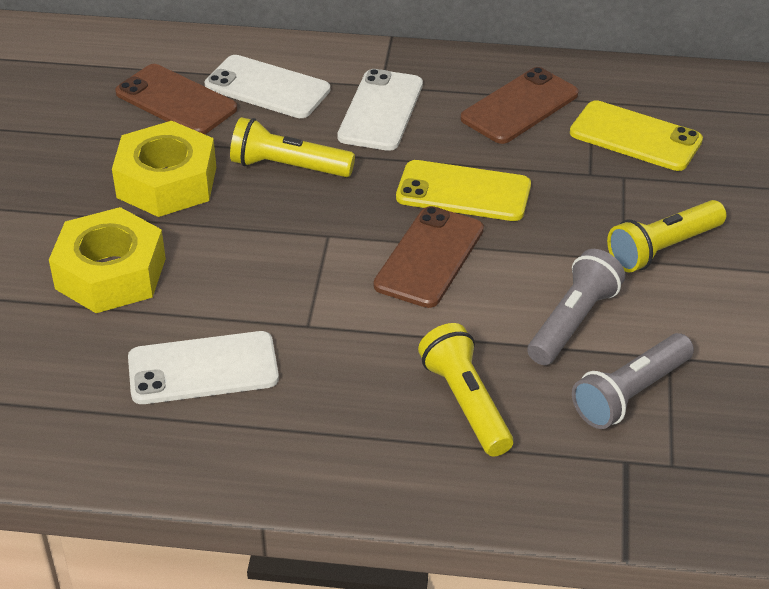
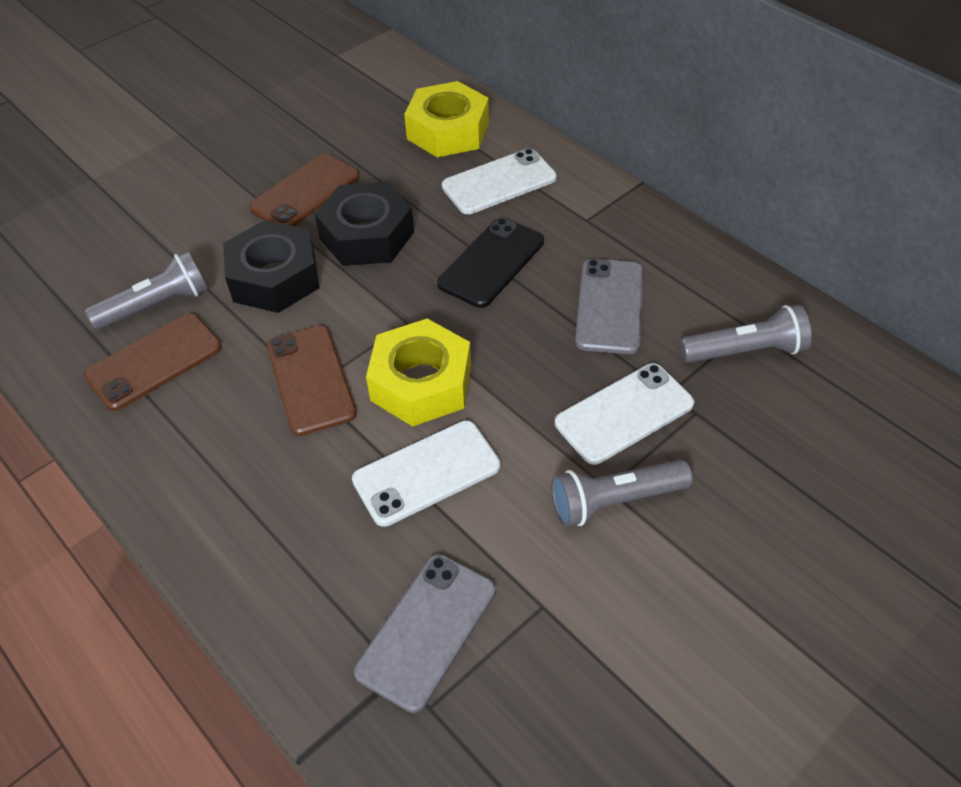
black nut: 0 -> 2
black phone: 0 -> 1
grey flashlight: 2 -> 3
grey phone: 0 -> 2
yellow flashlight: 3 -> 0
yellow phone: 2 -> 0

